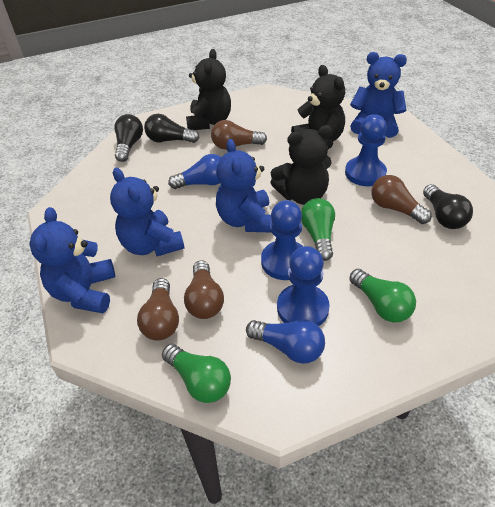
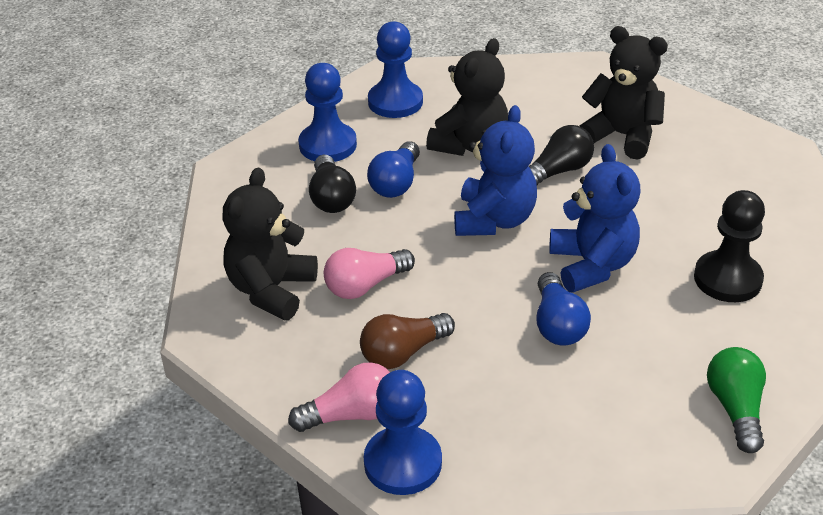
black light bulb: 3 -> 2
black pawn: 0 -> 1
blue teddy bear: 4 -> 2
brown light bulb: 4 -> 1
green light bulb: 3 -> 1
pink light bulb: 0 -> 2

